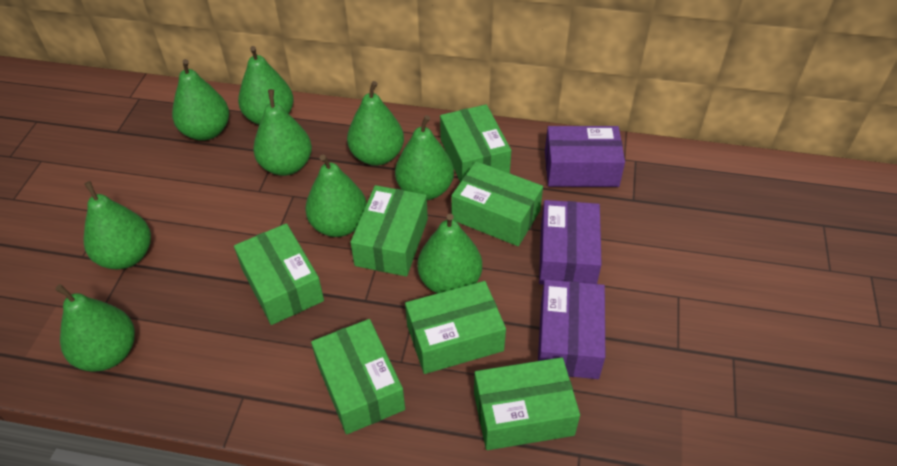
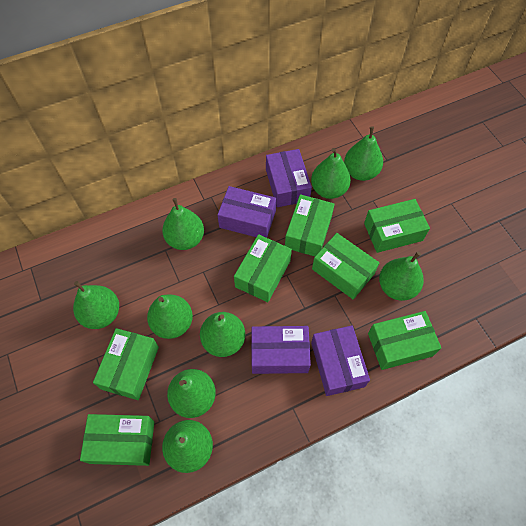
purple box: 3 -> 4

